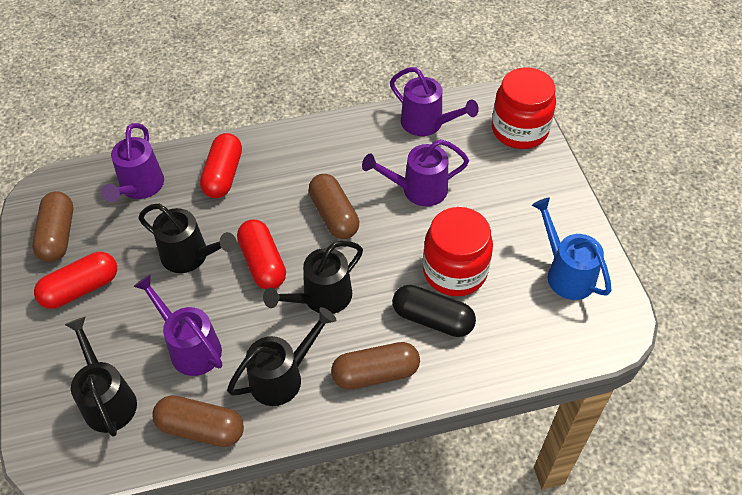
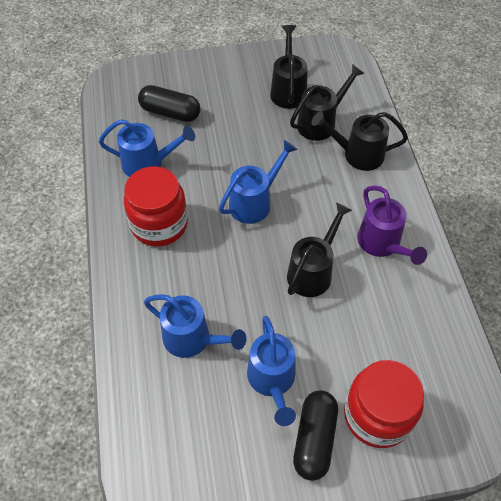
black capsule: 1 -> 2
blue watering can: 1 -> 4
brown capsule: 4 -> 0
purple watering can: 4 -> 1
red capsule: 3 -> 0

